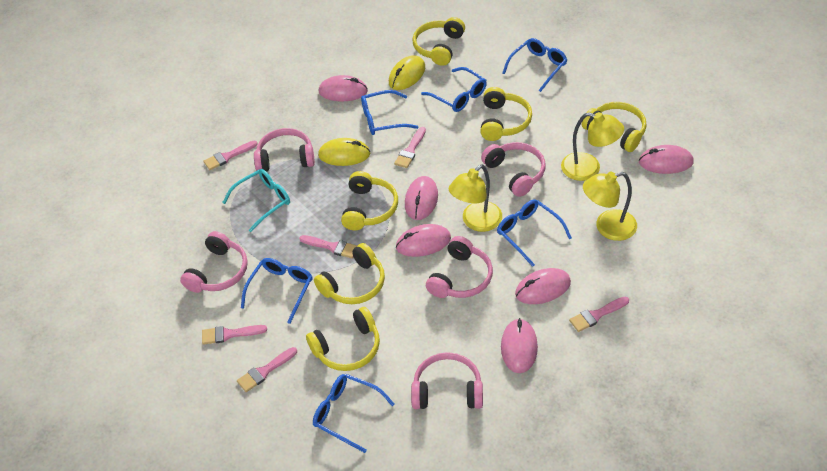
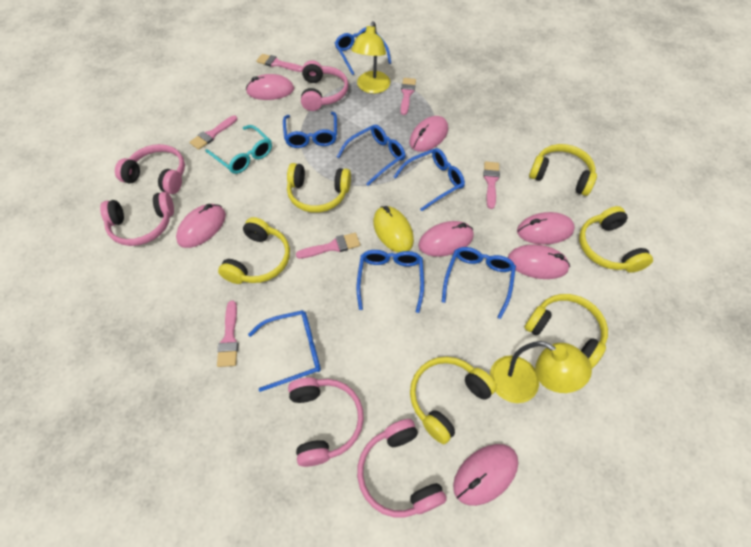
blue glasses: 6 -> 7
pink mouse: 6 -> 7
yellow lamp: 3 -> 2
yellow mouse: 2 -> 1

